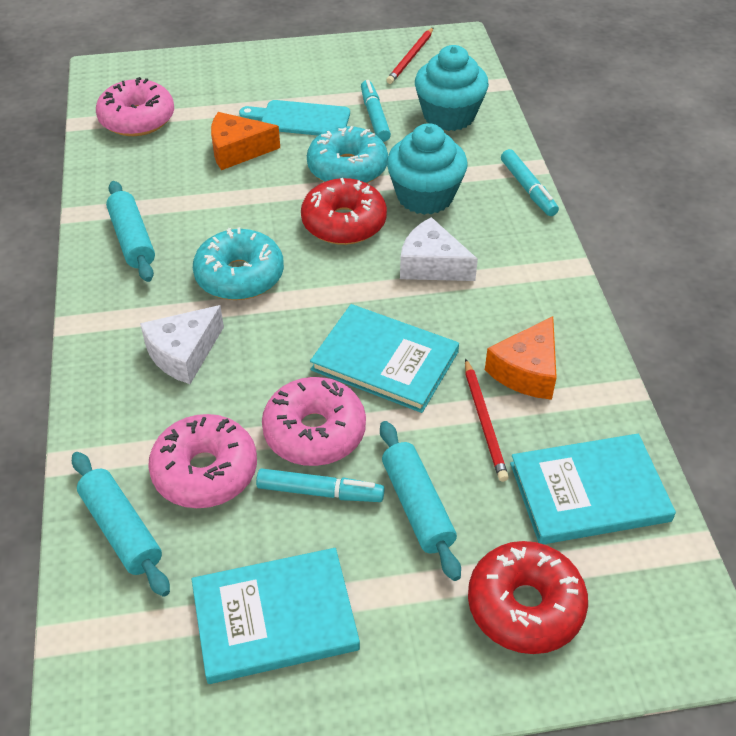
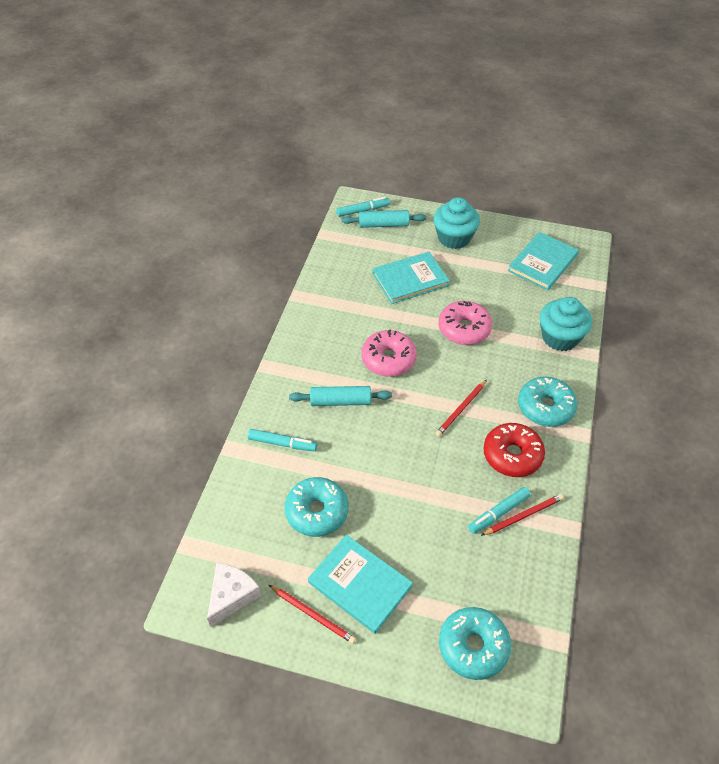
orange cheese: 2 -> 0
pink donut: 3 -> 2
red donut: 2 -> 1
red pencil: 2 -> 3
turquoise cutting board: 1 -> 0
turquoise donut: 2 -> 3
turquoise rolling pin: 3 -> 2
white cheese: 2 -> 1

